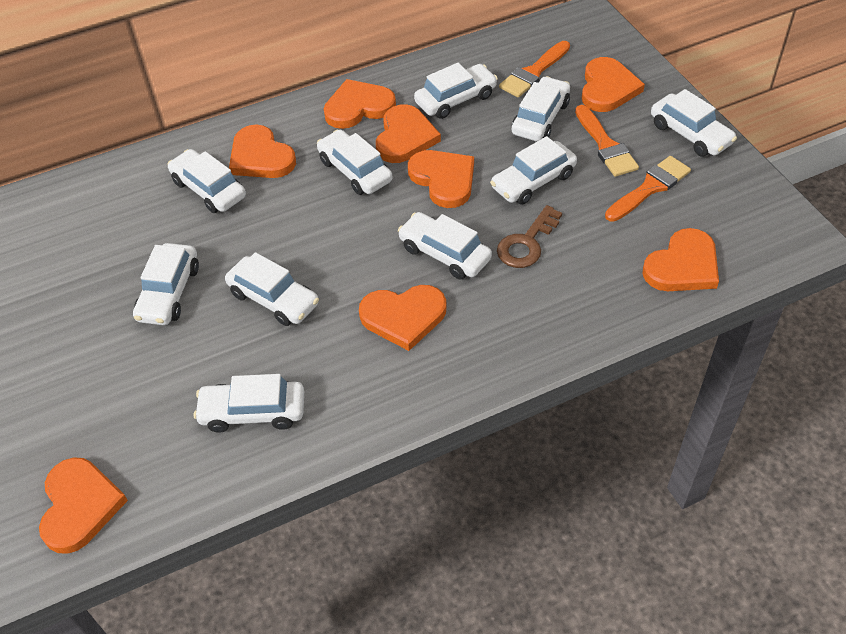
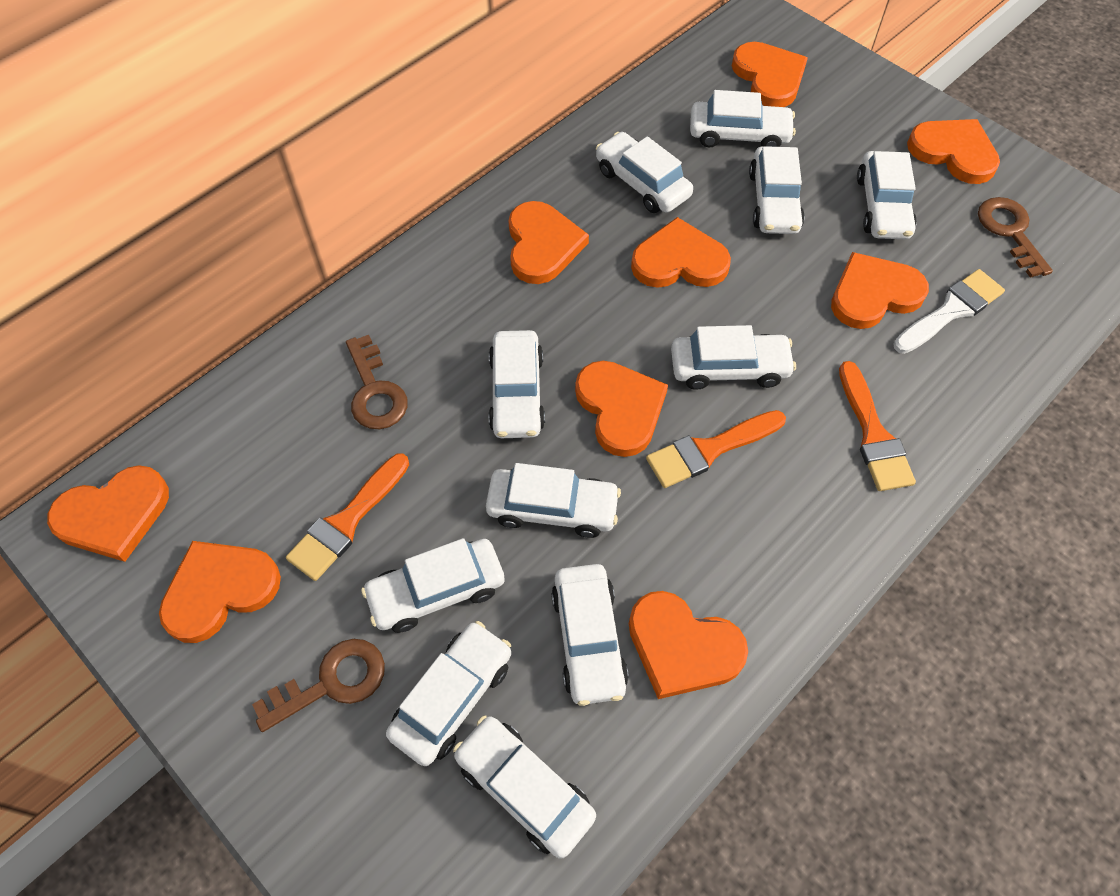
brown key: 1 -> 3
orange heart: 8 -> 9
white brush: 0 -> 1
white car: 10 -> 11

